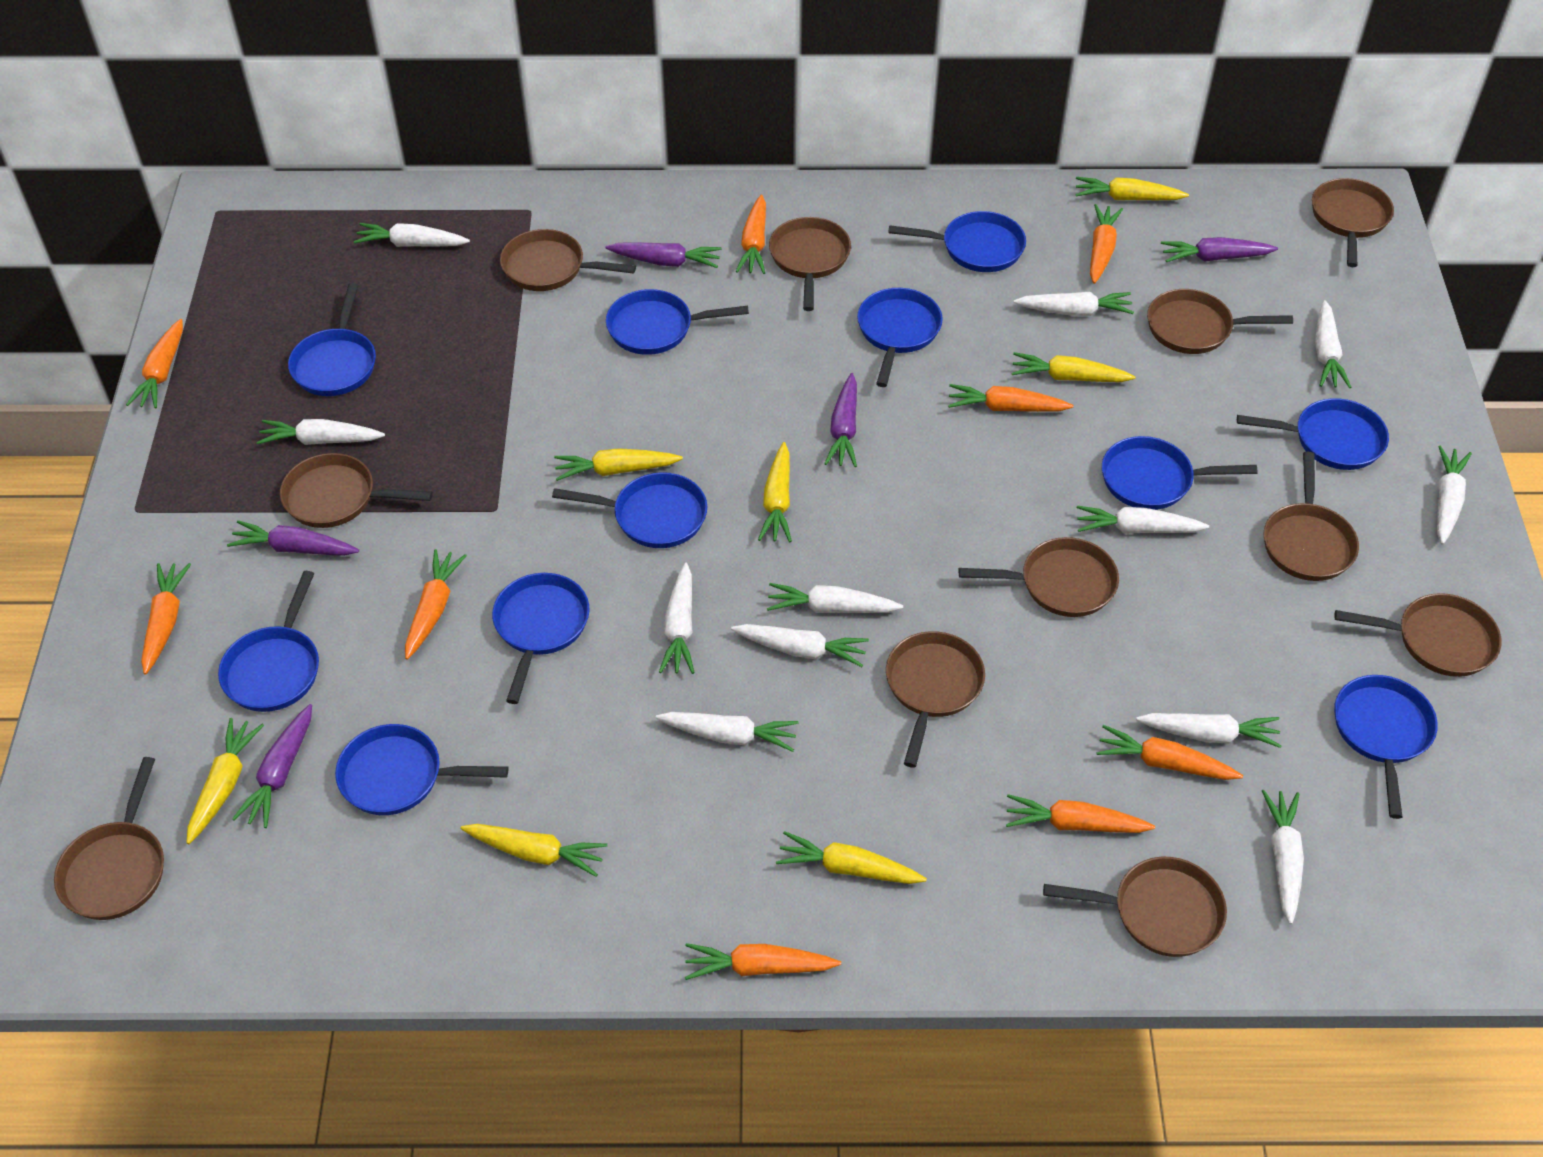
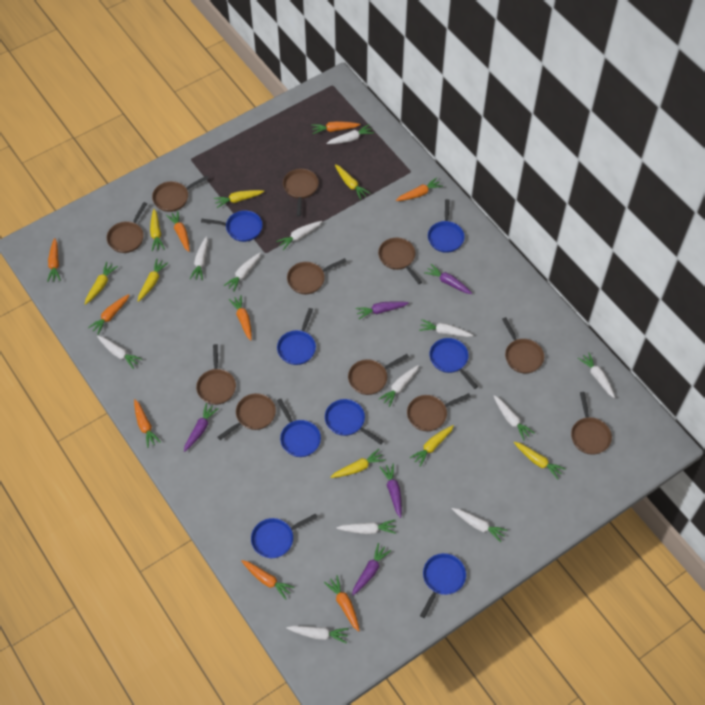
blue pan: 11 -> 8
yellow carrot: 7 -> 8

